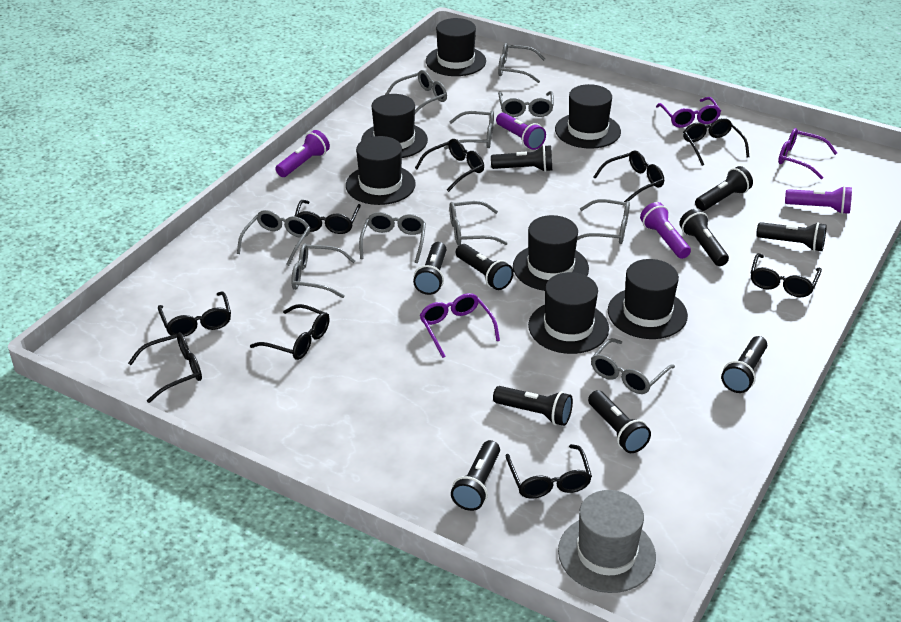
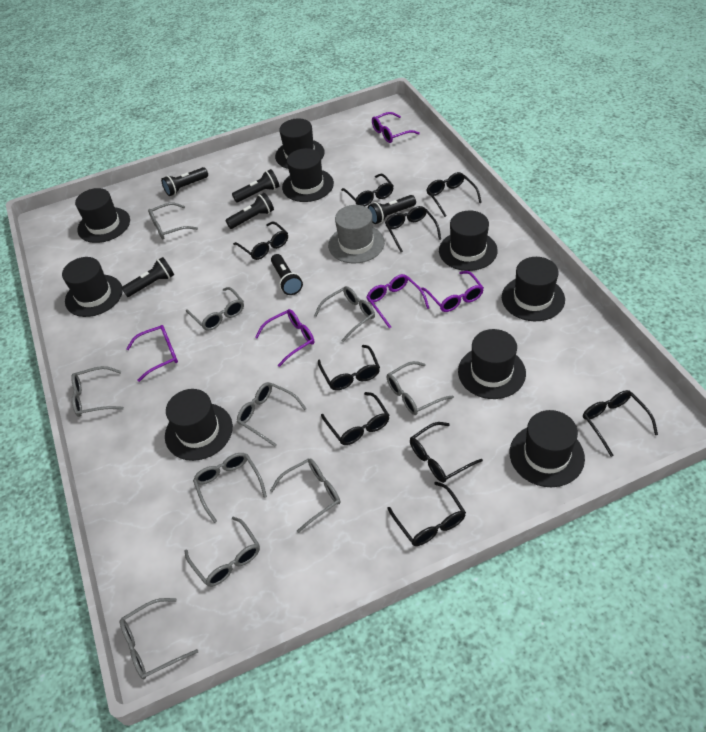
black flashlight: 10 -> 6
black hat: 7 -> 9
purple flashlight: 4 -> 0
purple glasses: 3 -> 5

